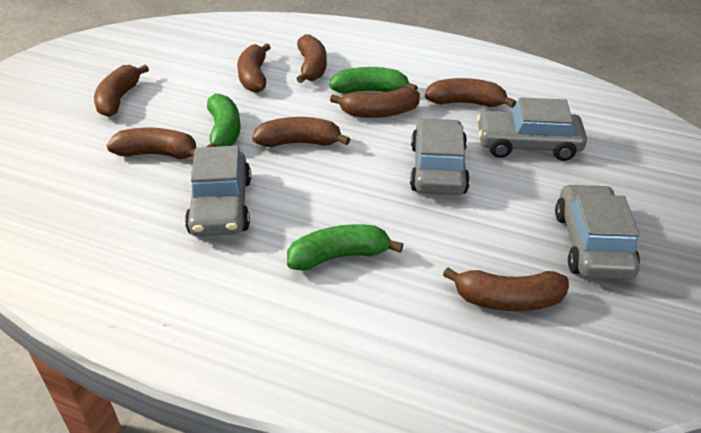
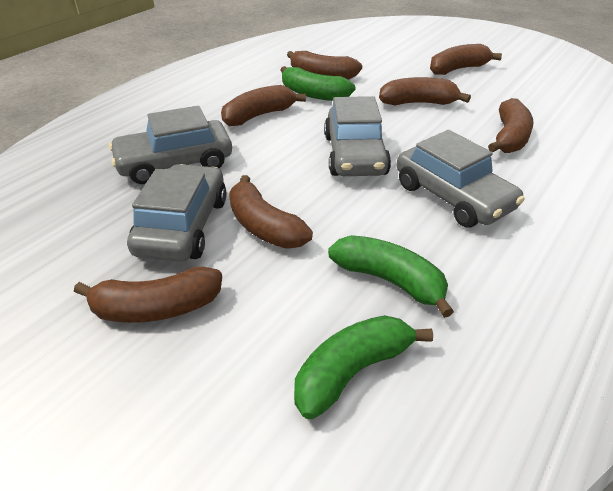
brown banana: 8 -> 7

